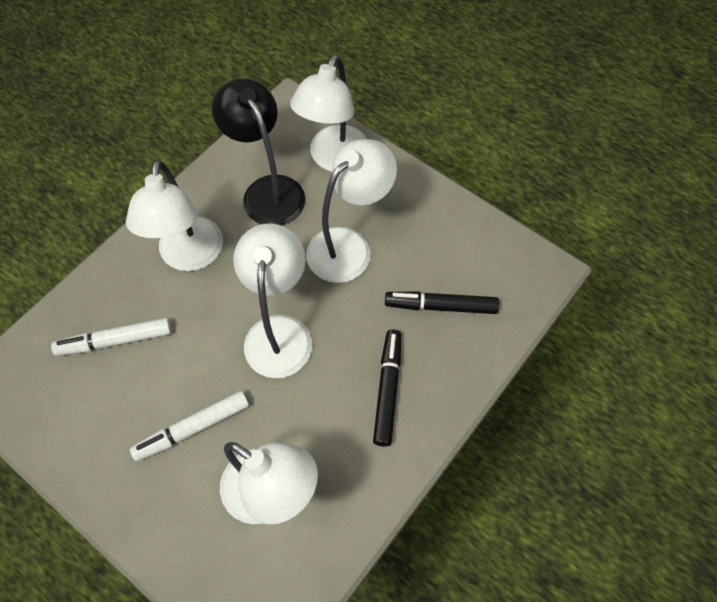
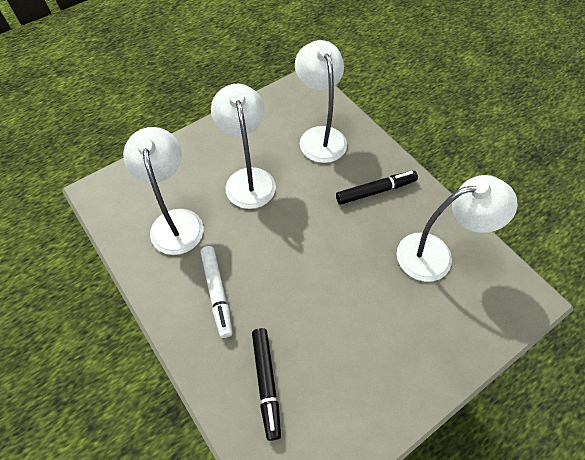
black lamp: 1 -> 0
white lamp: 5 -> 4
white marker: 2 -> 1

